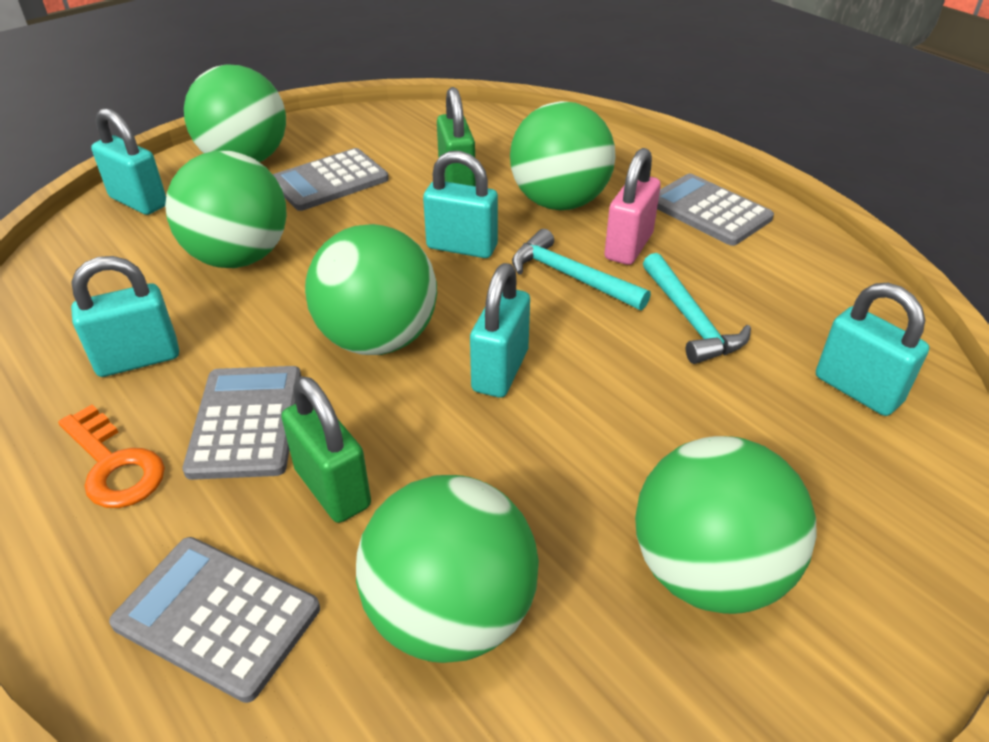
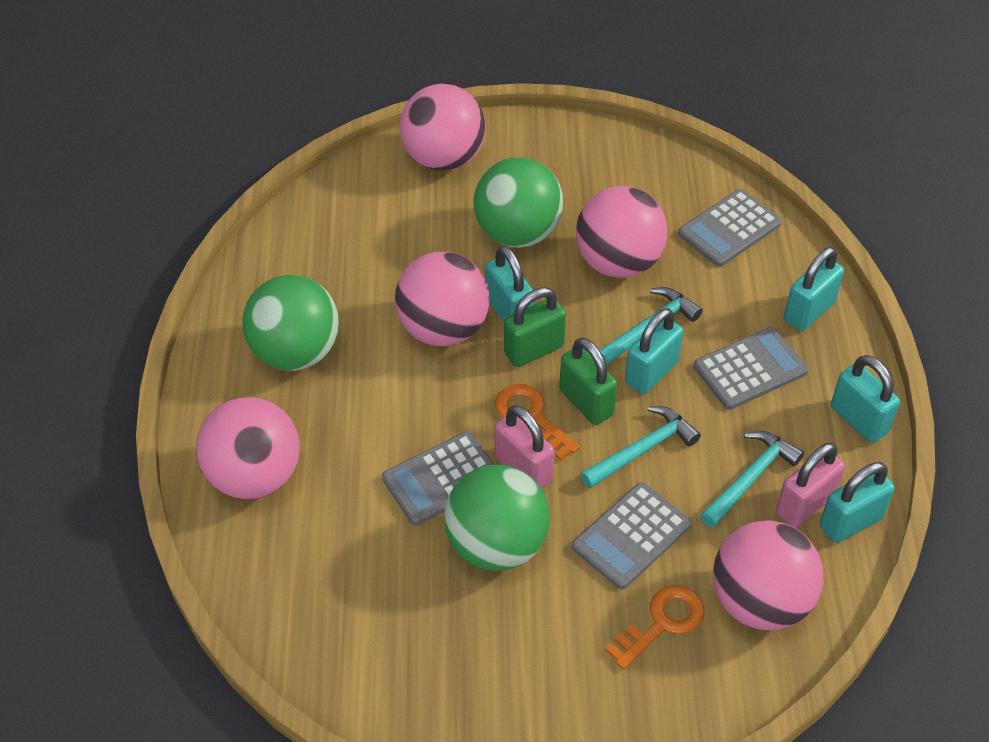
green ball: 6 -> 3
orange key: 1 -> 2
pink ball: 0 -> 5
pink padlock: 1 -> 2
turquoise hammer: 2 -> 3

